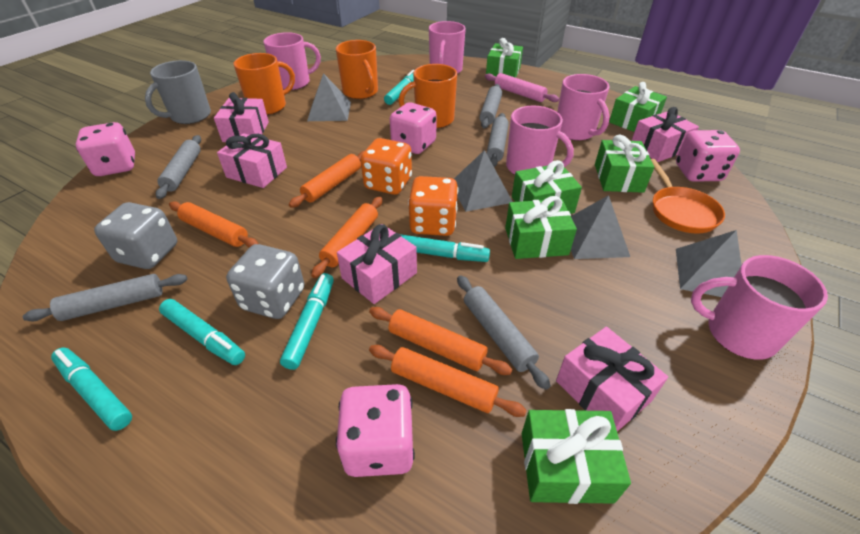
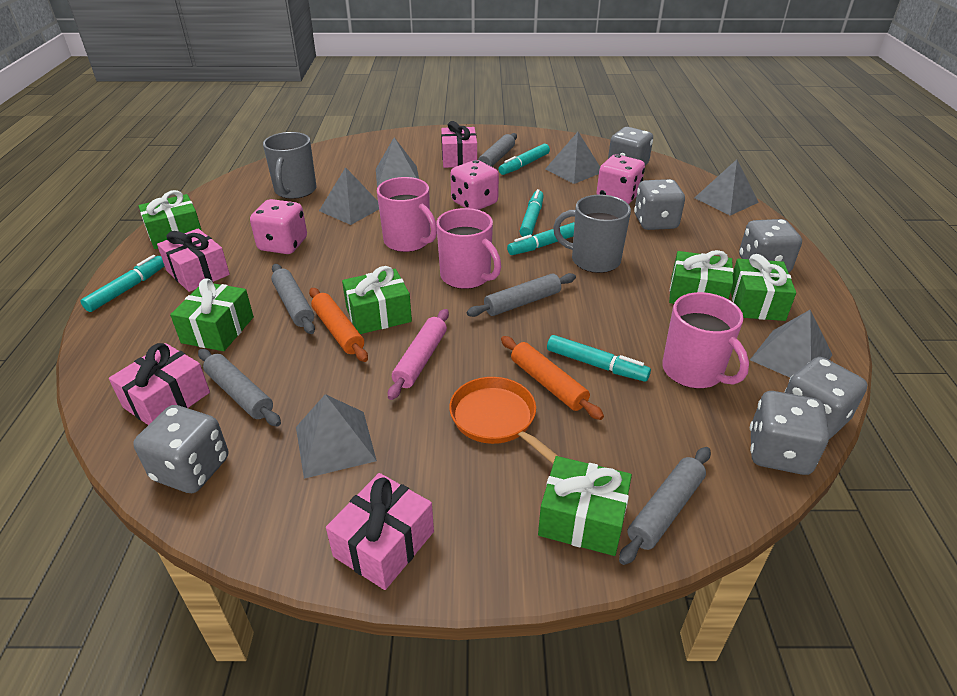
grey dice: 2 -> 6
grey mug: 1 -> 2
grey pyramid: 4 -> 6
orange dice: 2 -> 0
orange mug: 3 -> 0
orange rolling pin: 5 -> 2
pink dice: 4 -> 3
pink gift: 5 -> 4
pink mug: 5 -> 3

